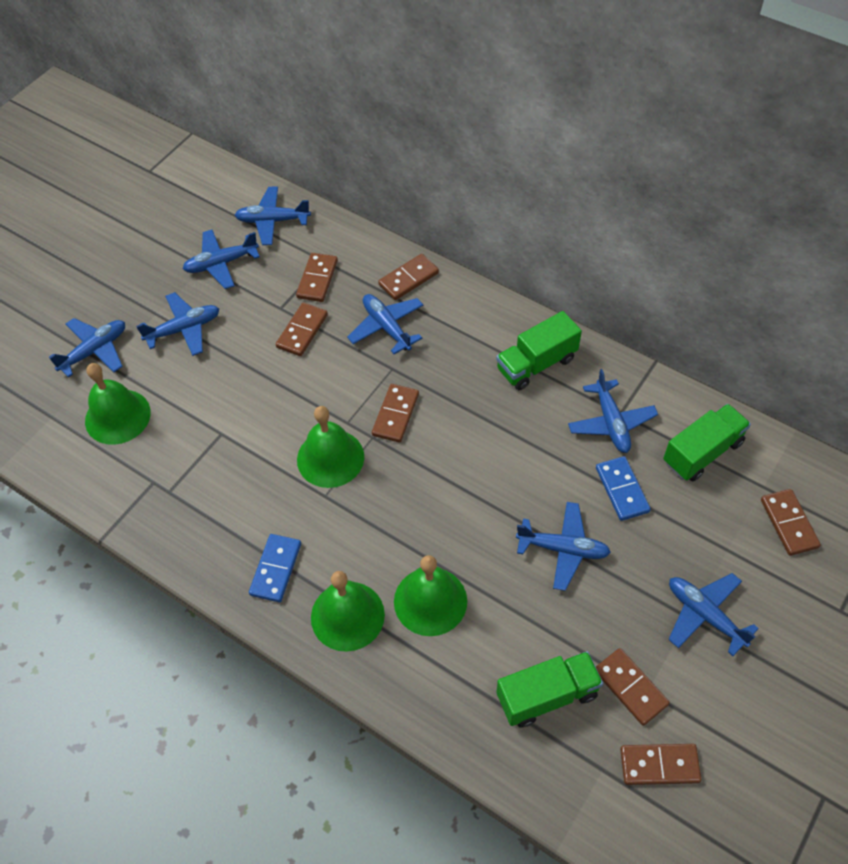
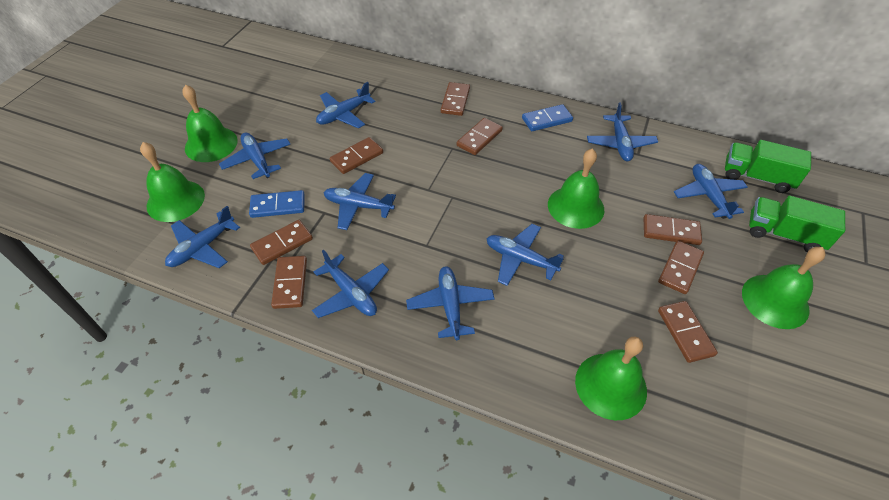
blue plane: 8 -> 9
brown domino: 7 -> 8
green bell: 4 -> 5
green truck: 3 -> 2

